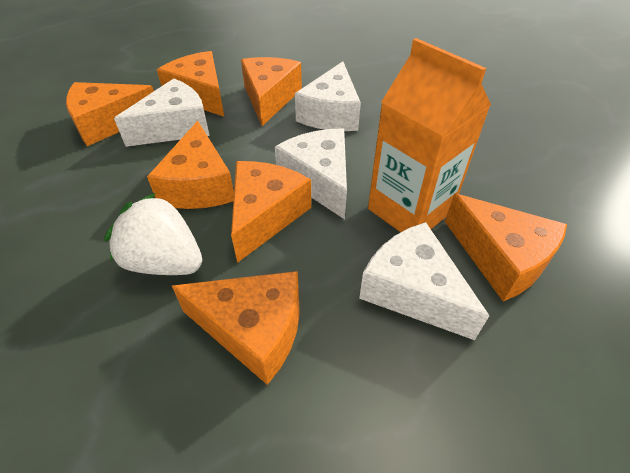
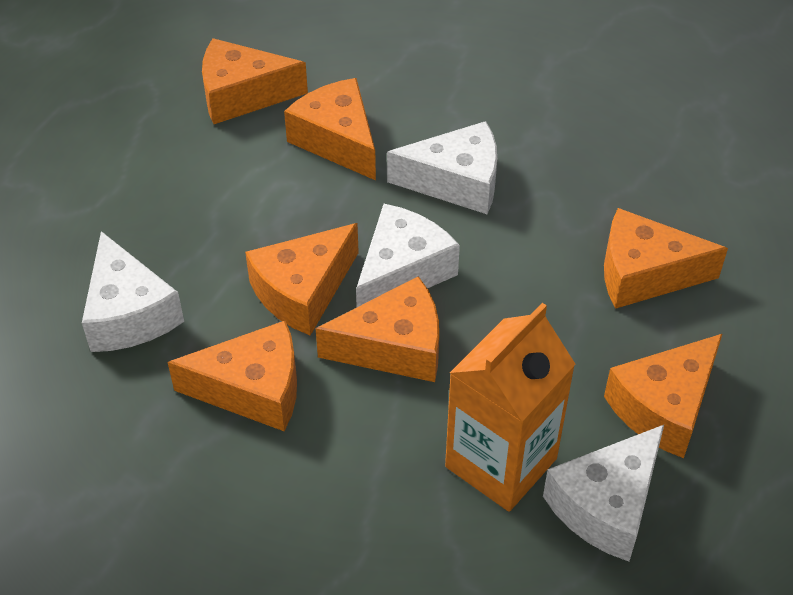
white strawberry: 1 -> 0

